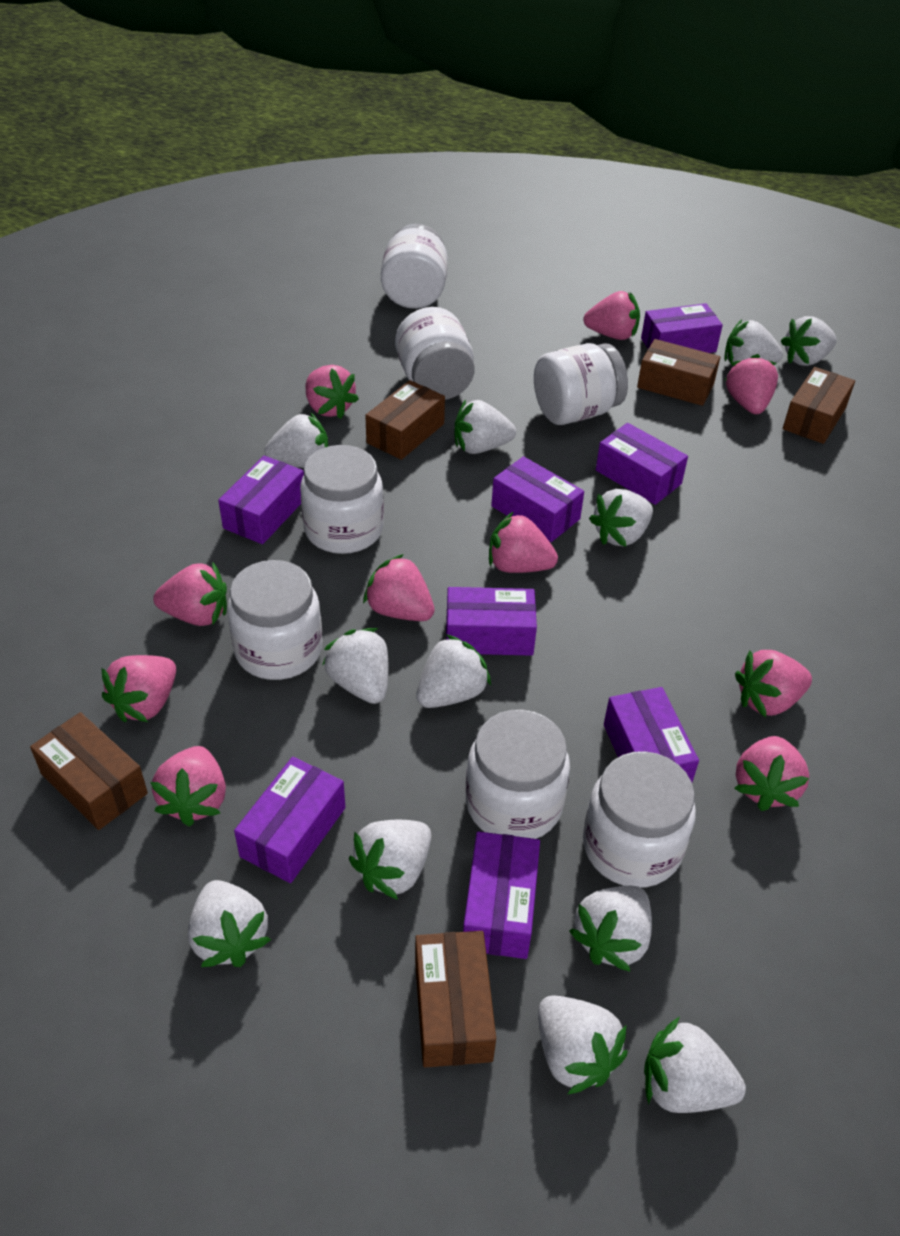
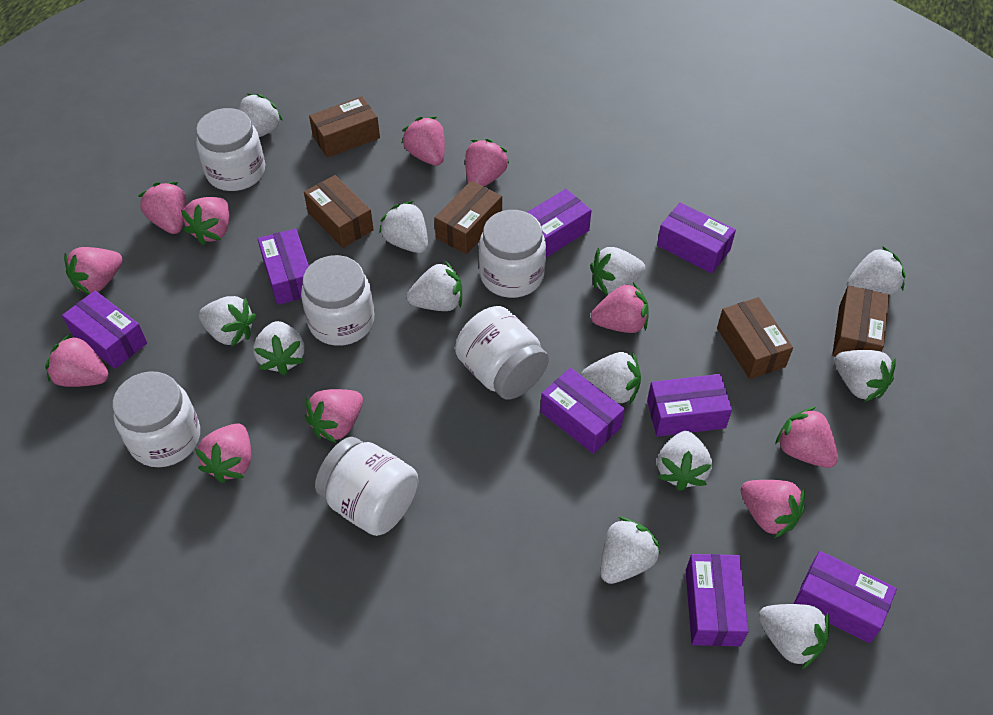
pink strawberry: 10 -> 11
white jar: 7 -> 6

